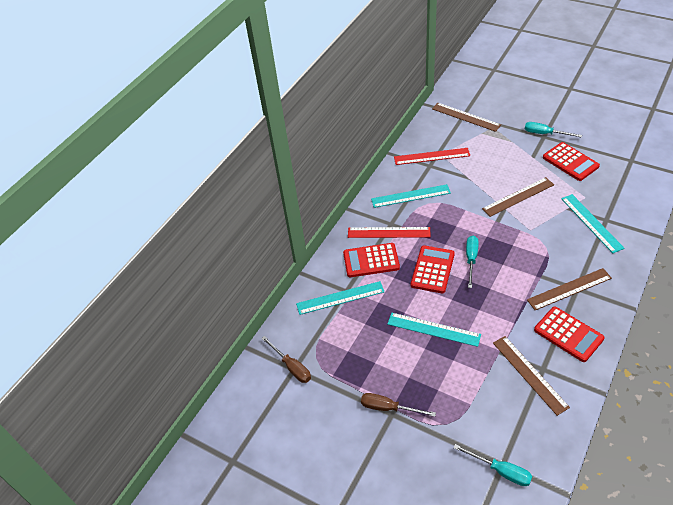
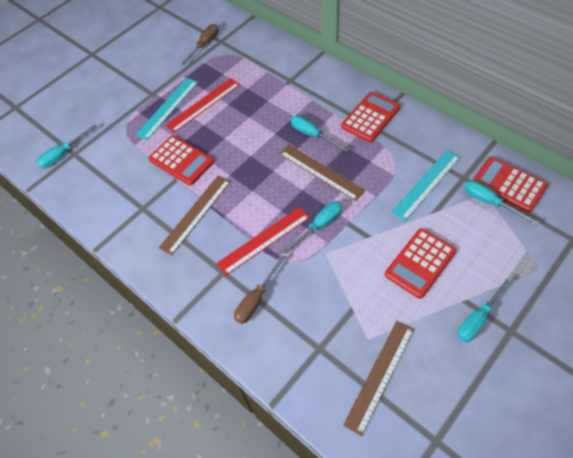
brown ruler: 4 -> 3
turquoise ruler: 4 -> 2
turquoise screwdriver: 3 -> 5

